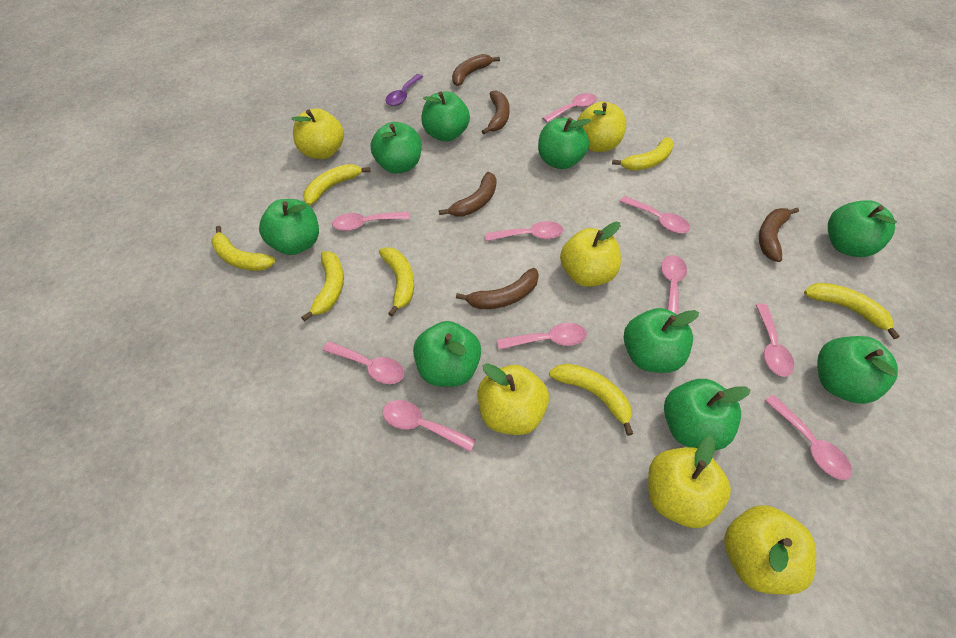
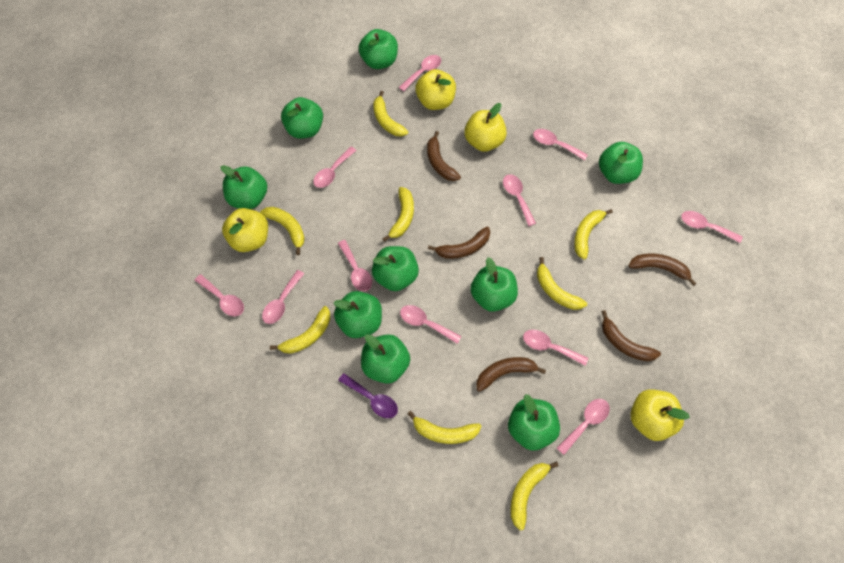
pink spoon: 10 -> 11
yellow apple: 6 -> 4
yellow banana: 7 -> 8

